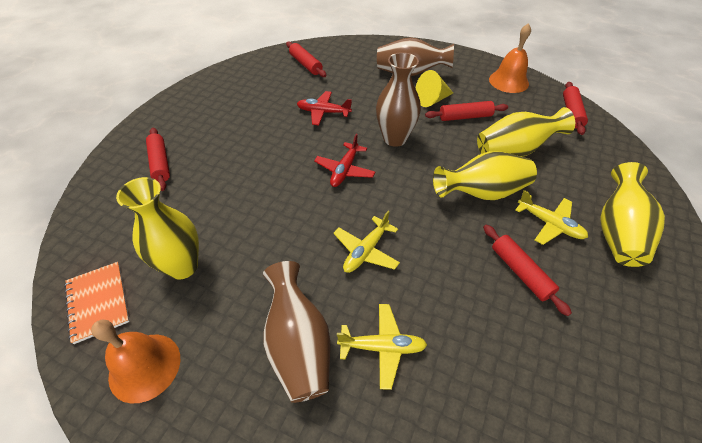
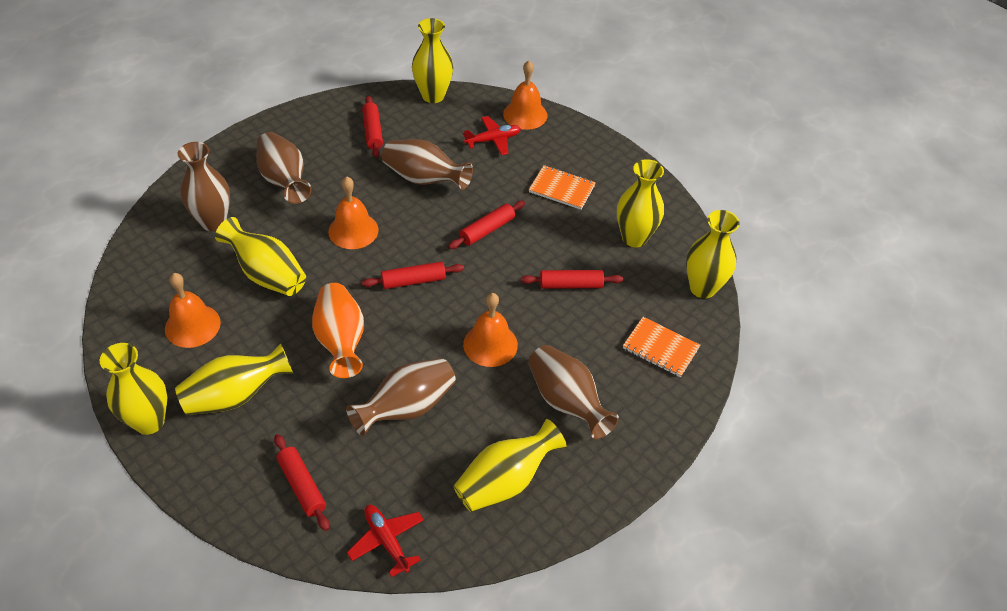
brown vase: 3 -> 5
orange bell: 2 -> 4
orange notebook: 1 -> 2
orange vase: 0 -> 1
yellow cone: 1 -> 0
yellow plane: 3 -> 0
yellow vase: 4 -> 7

